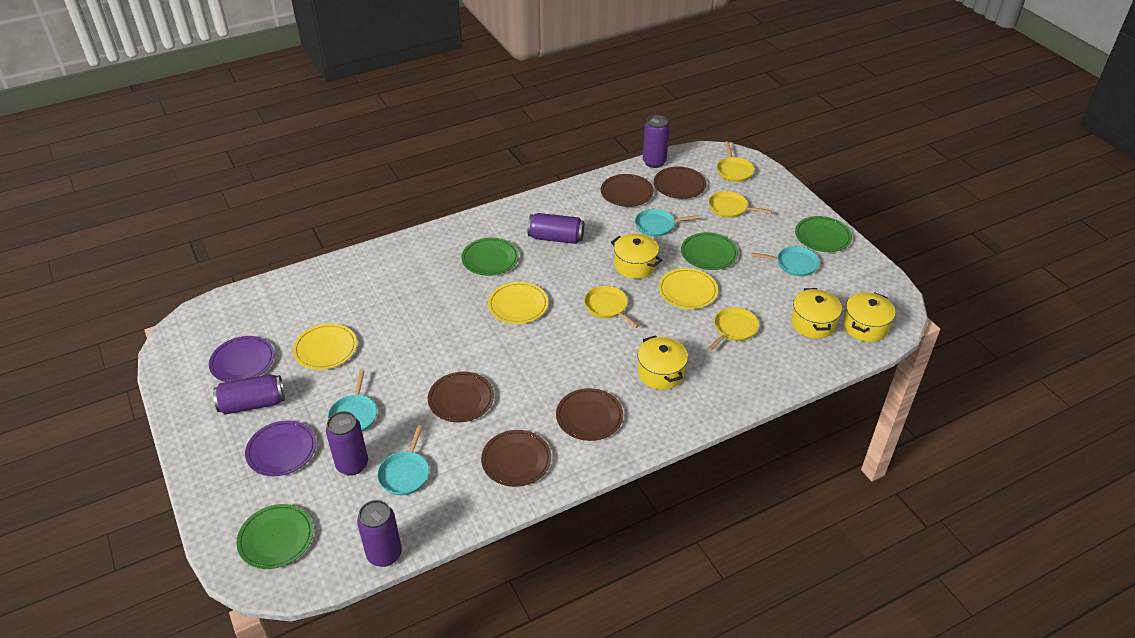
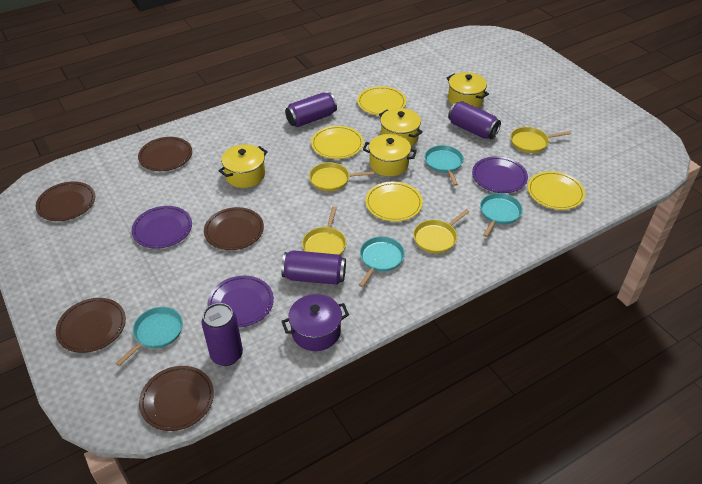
green plate: 4 -> 0
purple can: 5 -> 4
purple plate: 2 -> 3
purple pot: 0 -> 1
yellow plate: 3 -> 4

